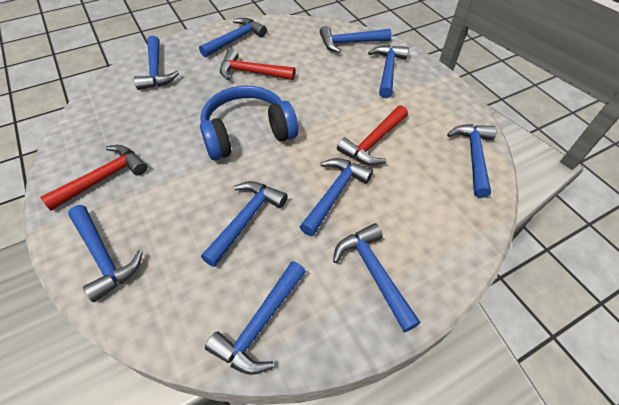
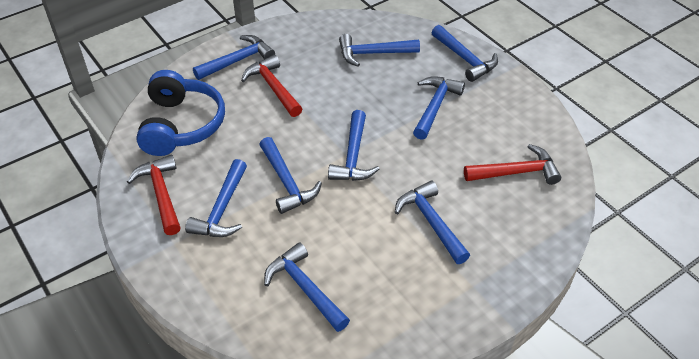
blue hammer: 10 -> 9

